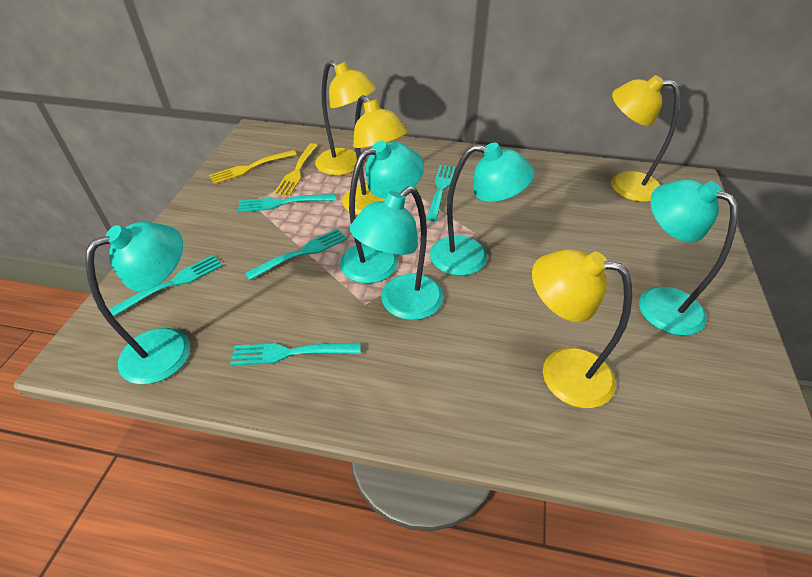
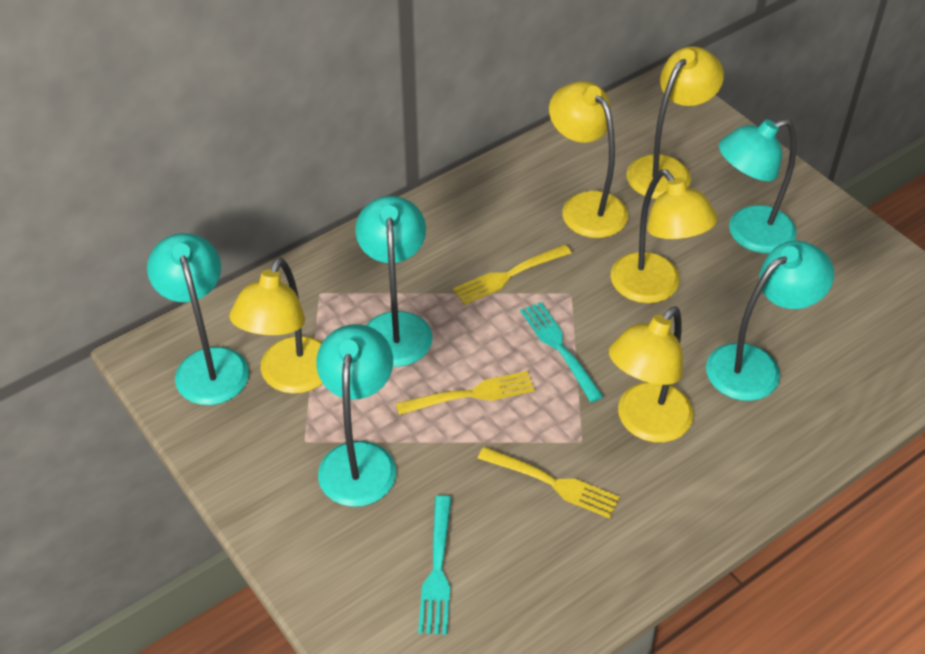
turquoise fork: 5 -> 2
yellow fork: 2 -> 3
yellow lamp: 4 -> 5

